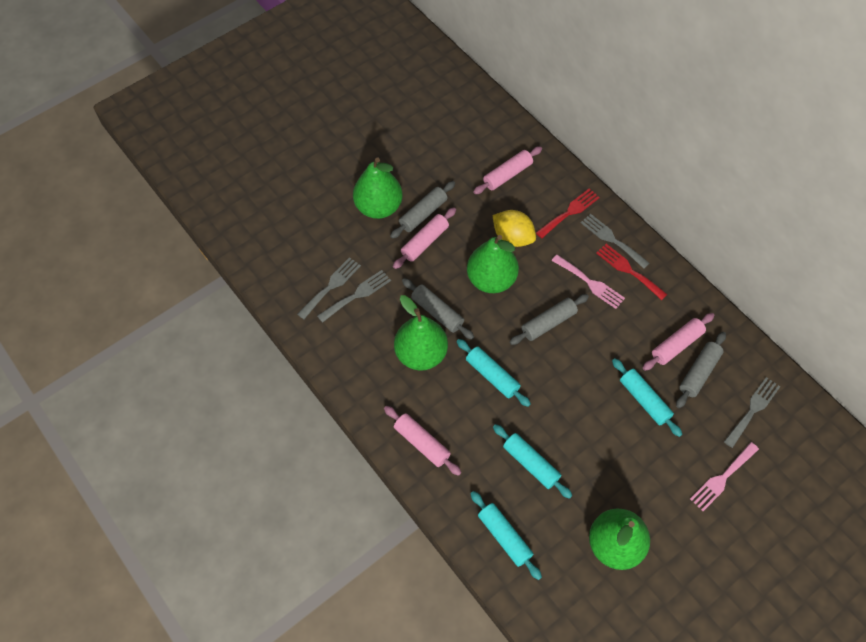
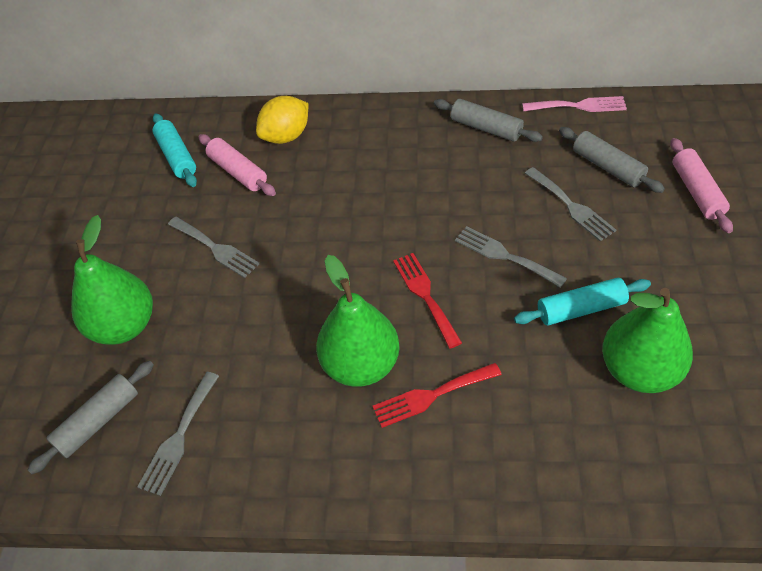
green pear: 4 -> 3
grey rolling pin: 4 -> 3
pink fork: 2 -> 1
pink rolling pin: 4 -> 2
turquoise rolling pin: 4 -> 2

